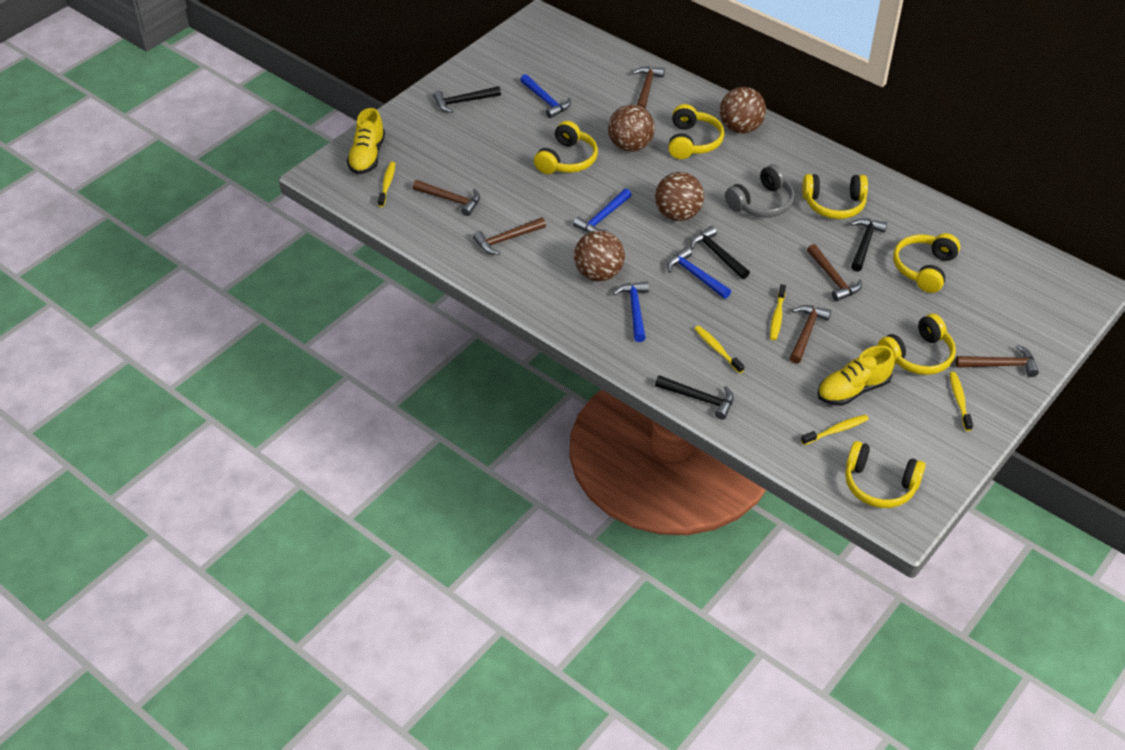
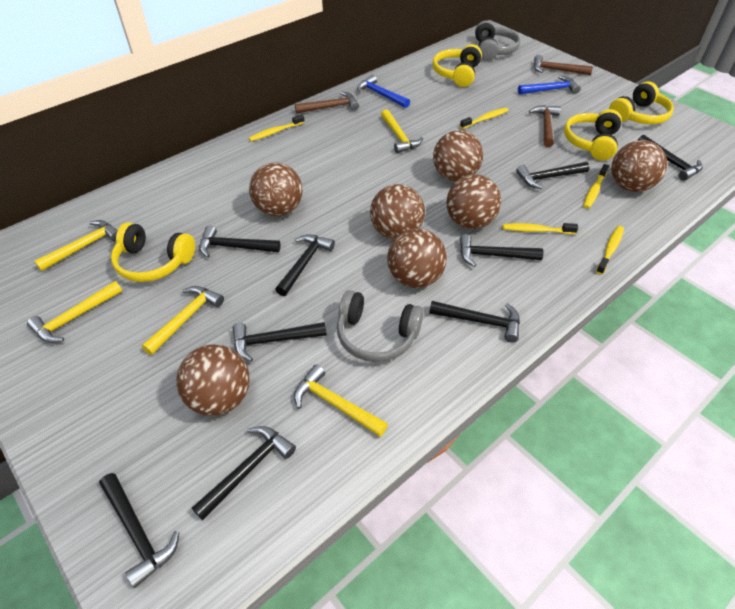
black hammer: 4 -> 9
blue hammer: 4 -> 2
brown ball: 4 -> 7
brown hammer: 6 -> 3
grey headphones: 1 -> 2
yellow hammer: 0 -> 5
yellow headphones: 6 -> 4
yellow shoe: 2 -> 0

